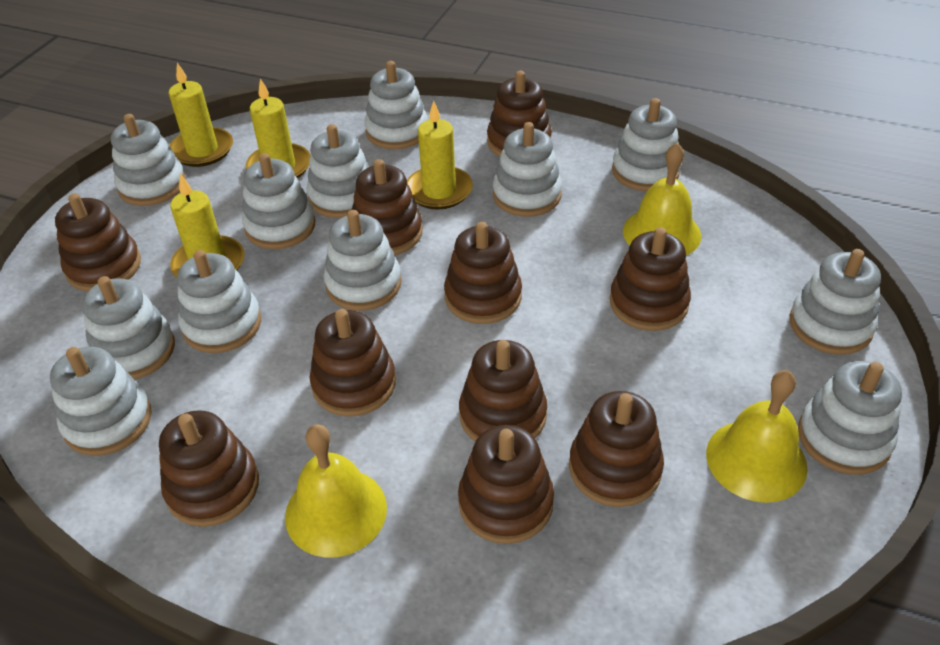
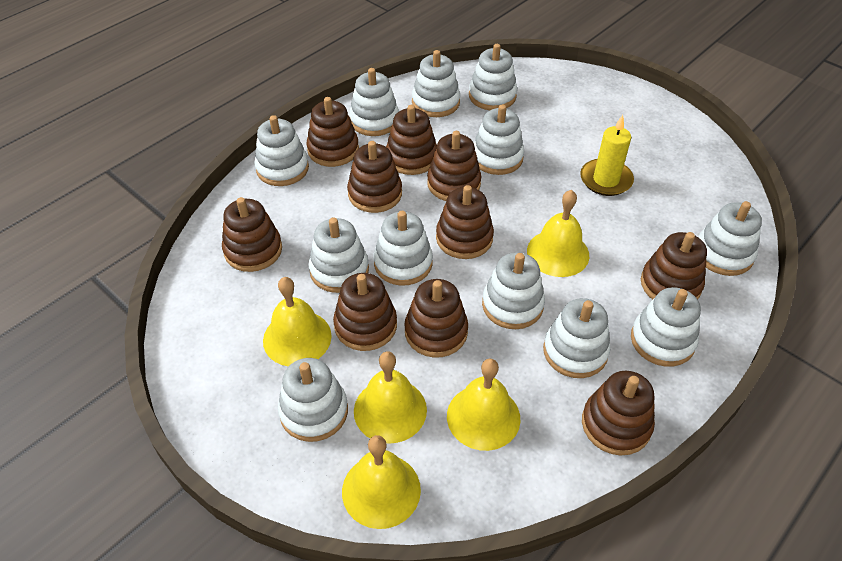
yellow bell: 3 -> 5
yellow candle: 4 -> 1

